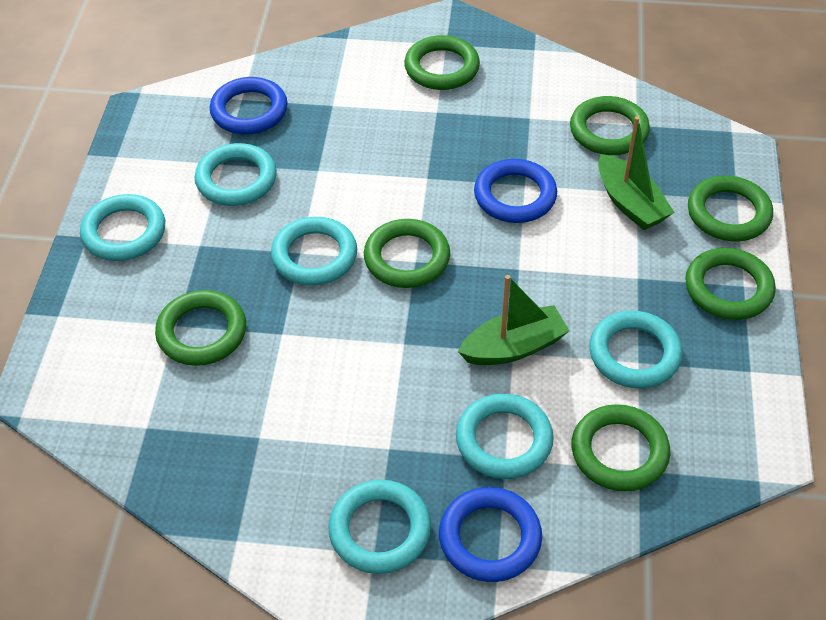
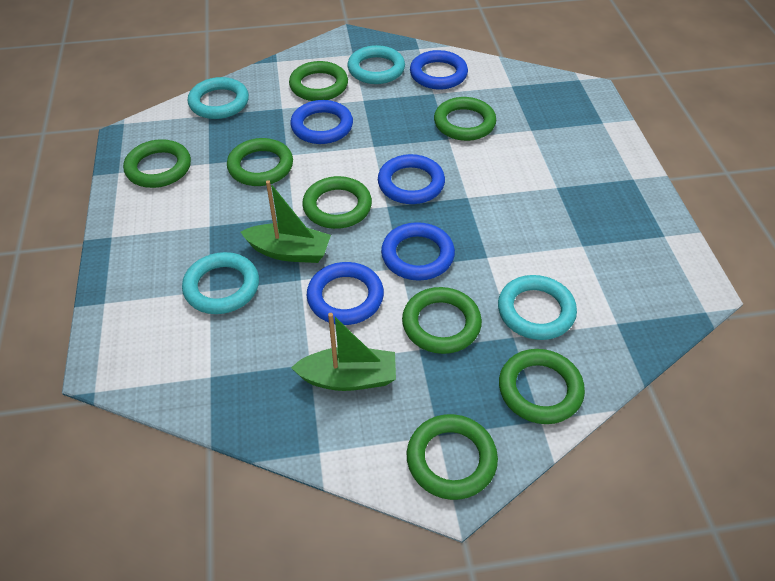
blue ring: 3 -> 5
green ring: 7 -> 8
turquoise ring: 6 -> 4

